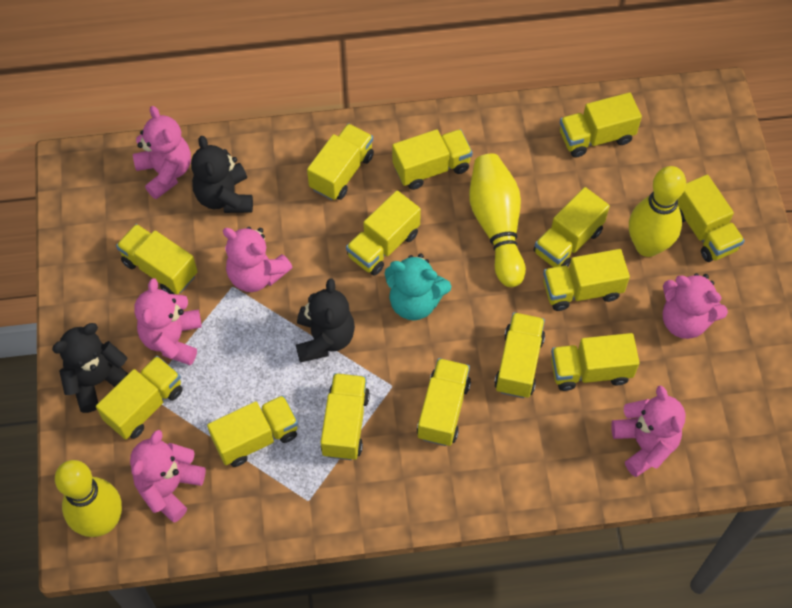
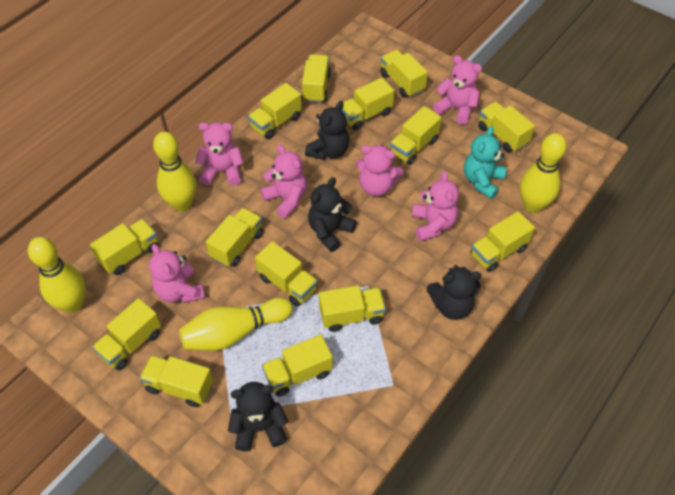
black teddy bear: 3 -> 4
yellow bowling pin: 3 -> 4

